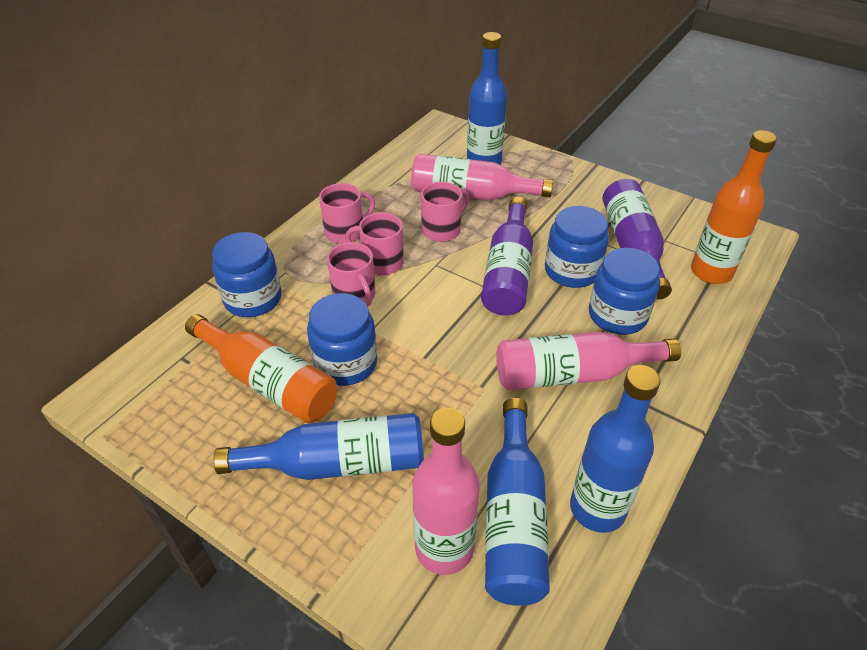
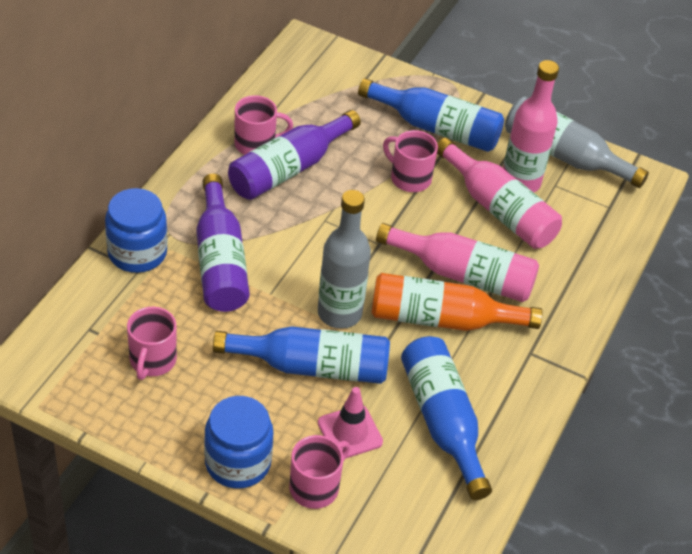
blue bottle: 4 -> 3
blue jar: 4 -> 2
grey bottle: 0 -> 2
orange bottle: 2 -> 1
pink traffic cone: 0 -> 1

